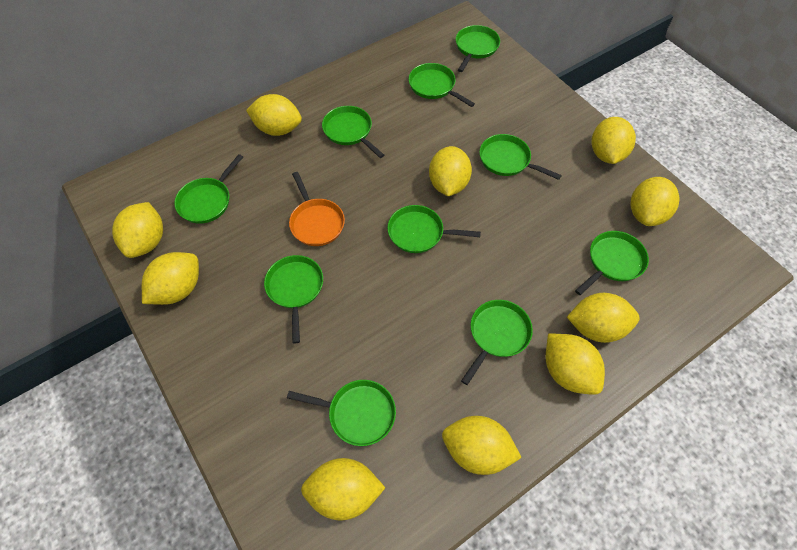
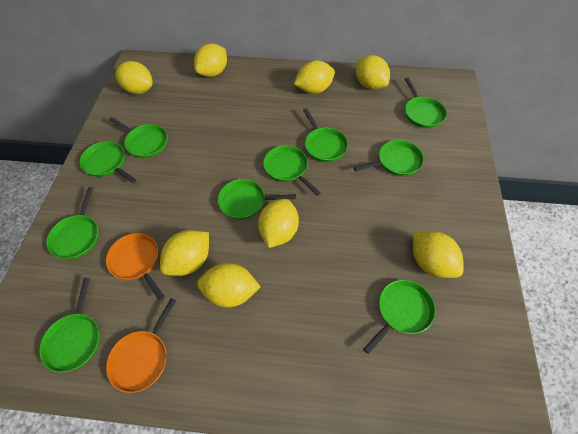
orange pan: 1 -> 2
yellow lemon: 10 -> 8

